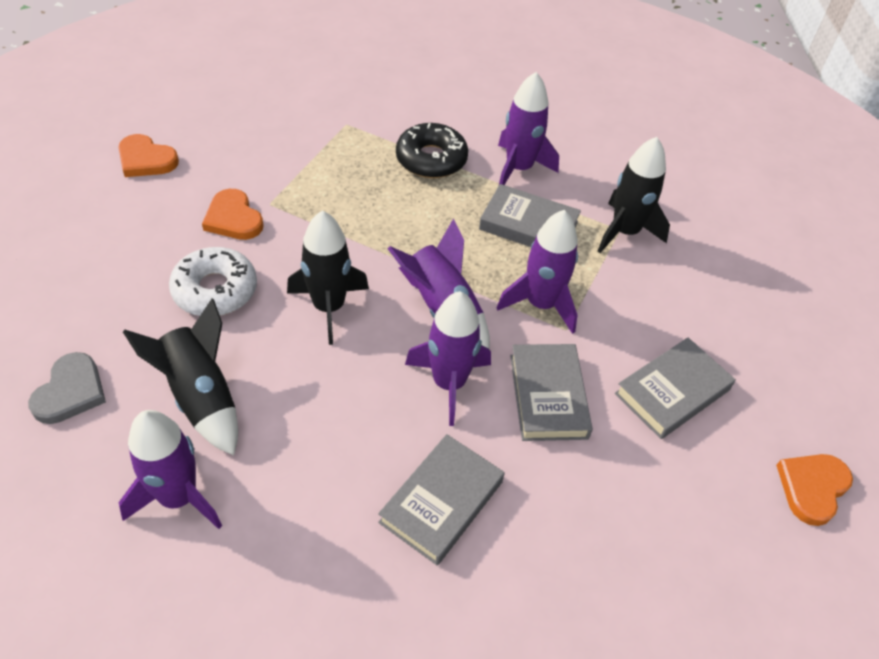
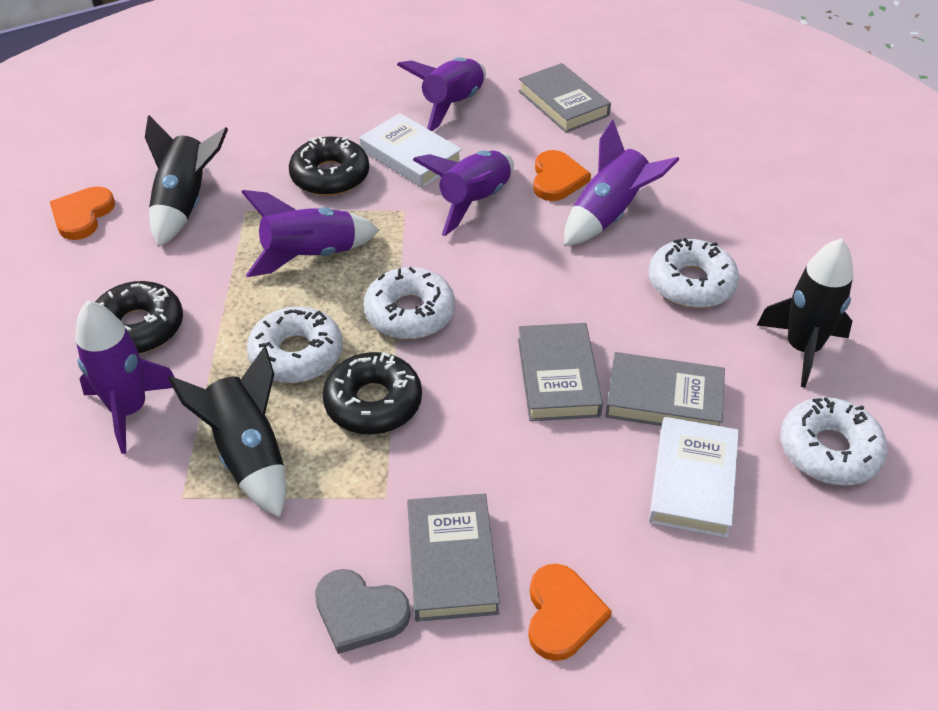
black donut: 1 -> 3
white book: 0 -> 2
white donut: 1 -> 4

